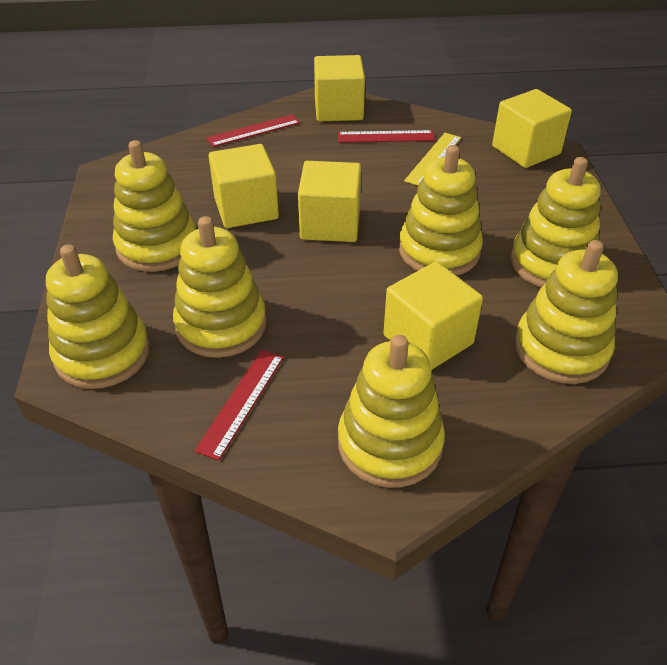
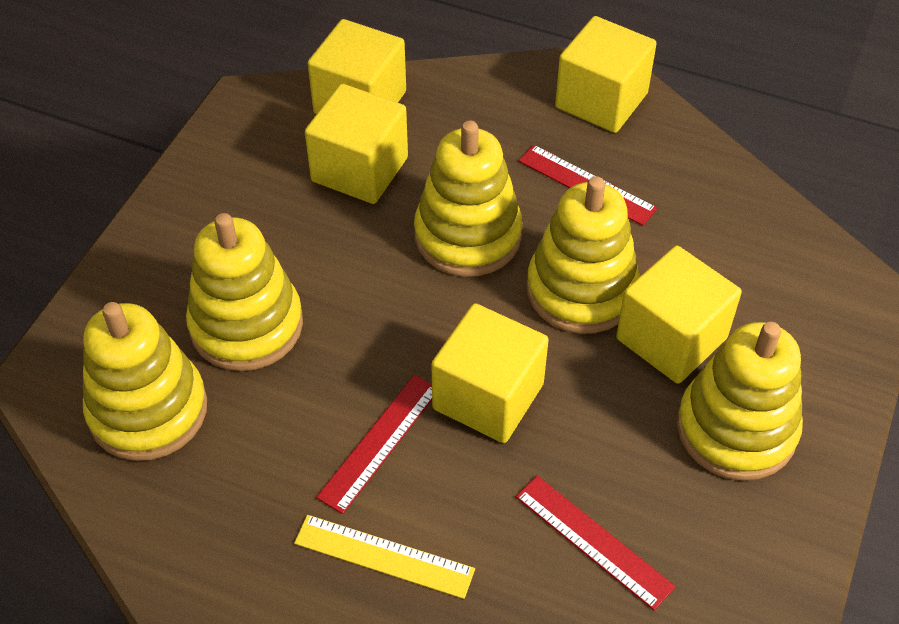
yellow stacking toy: 7 -> 5

